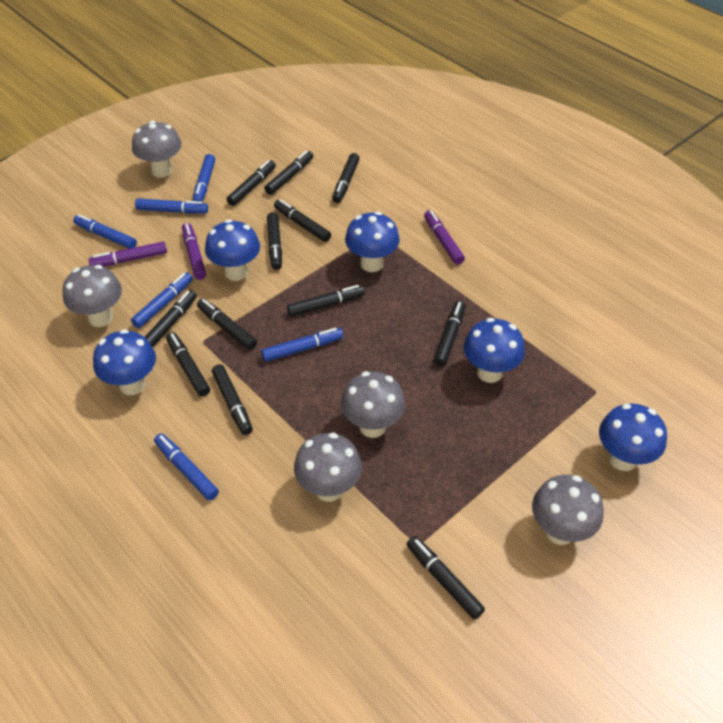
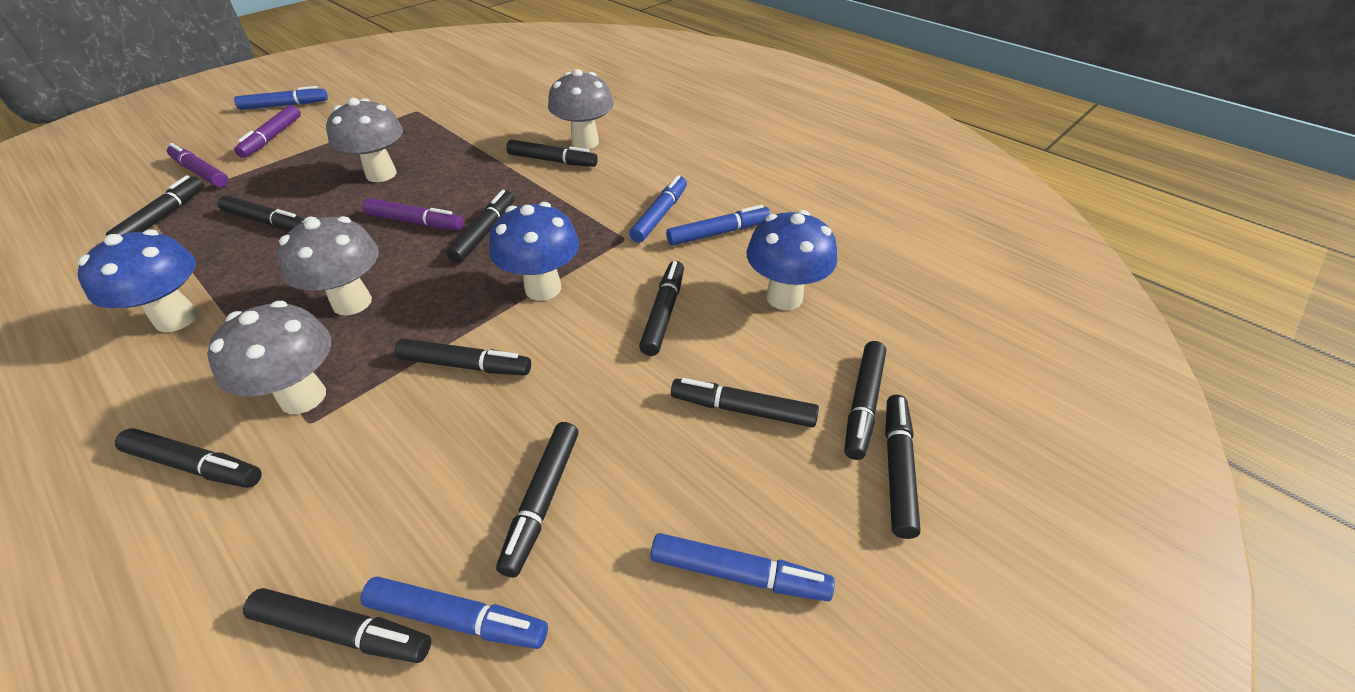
blue marker: 6 -> 5
blue mushroom: 5 -> 3
grey mushroom: 5 -> 4

